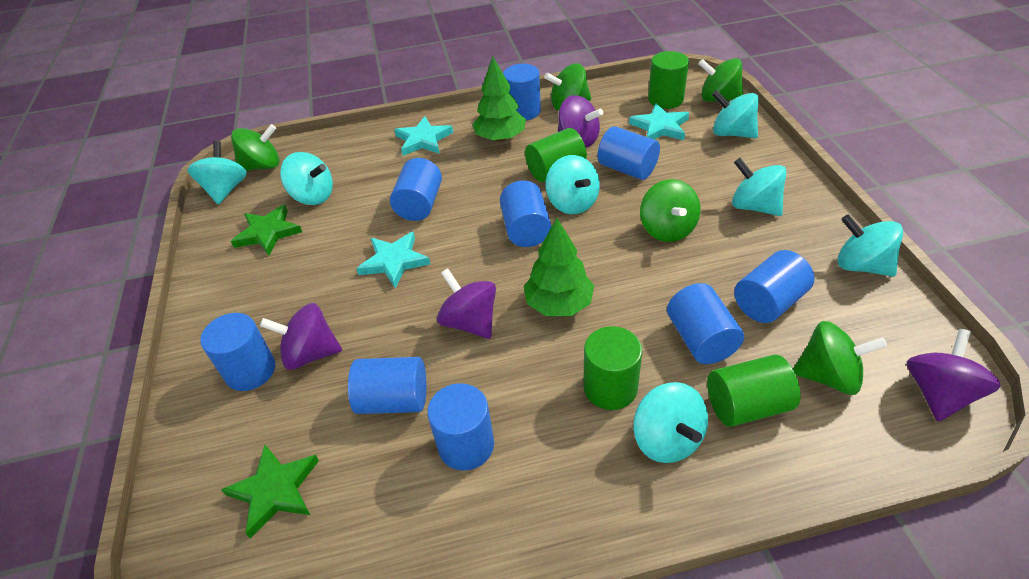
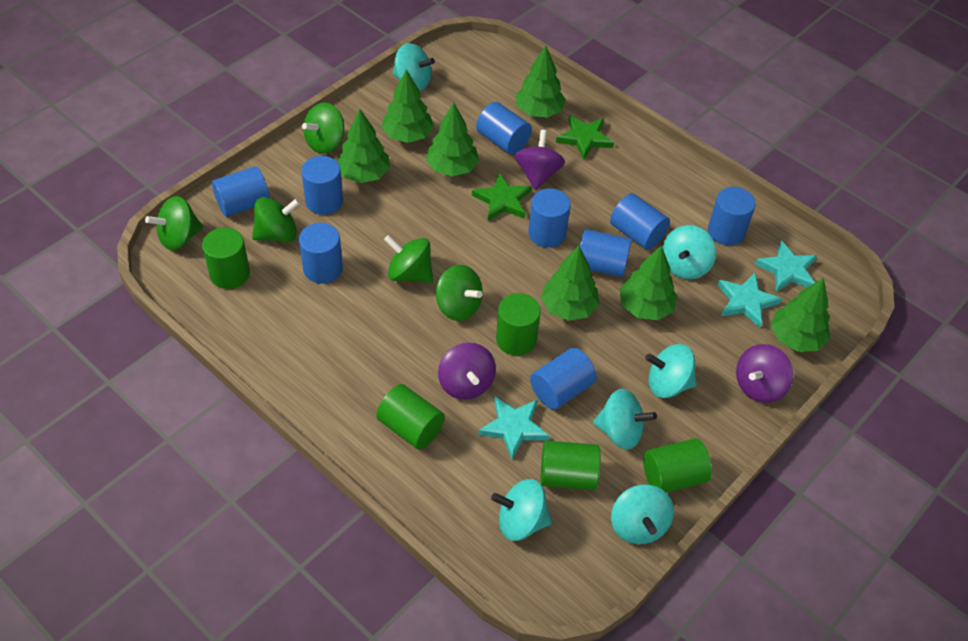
green cylinder: 4 -> 5
green tree: 2 -> 7
purple spinning top: 4 -> 3
turquoise spinning top: 7 -> 6

